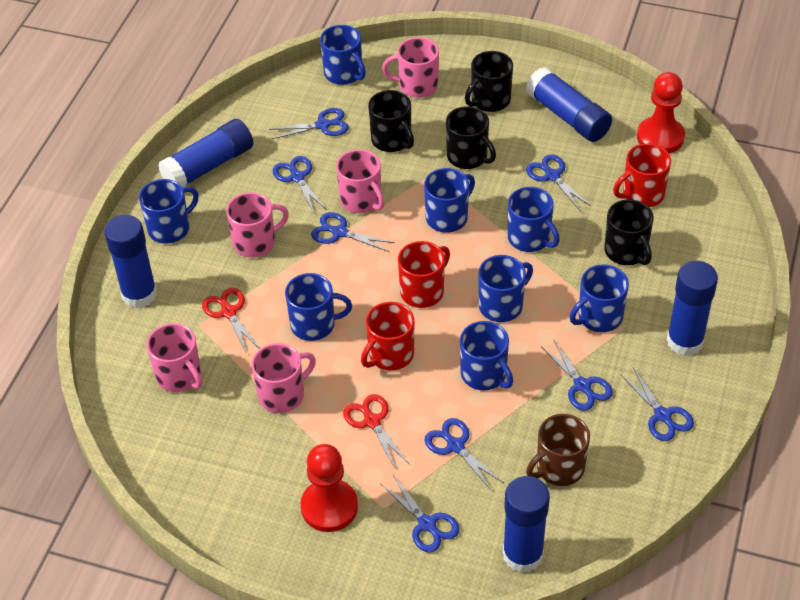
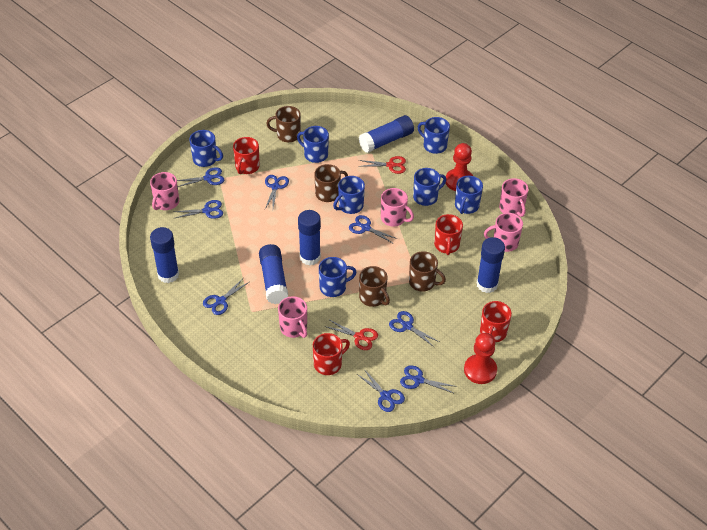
black mug: 4 -> 0
blue mug: 8 -> 7
brown mug: 1 -> 4
red mug: 3 -> 4

